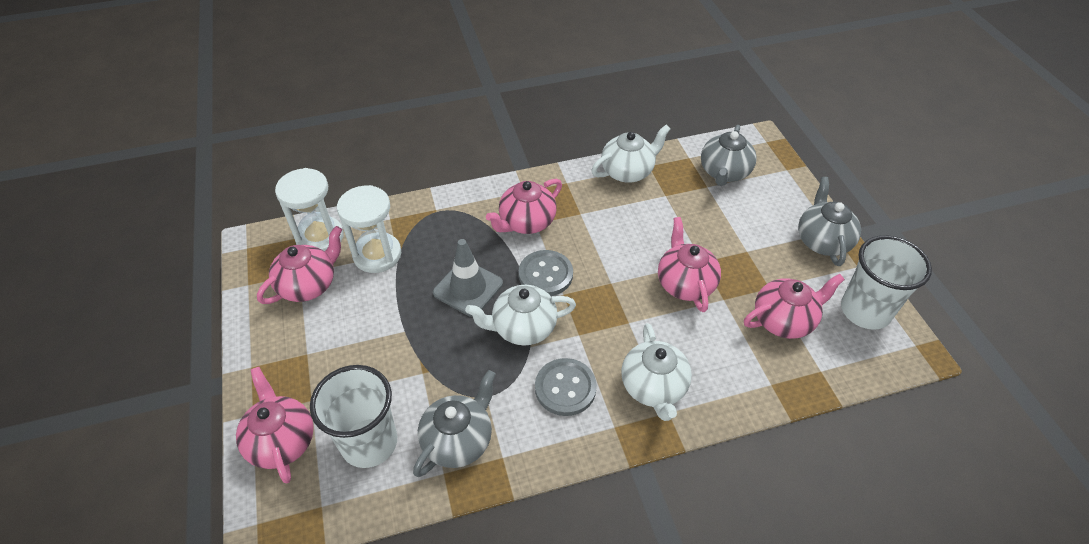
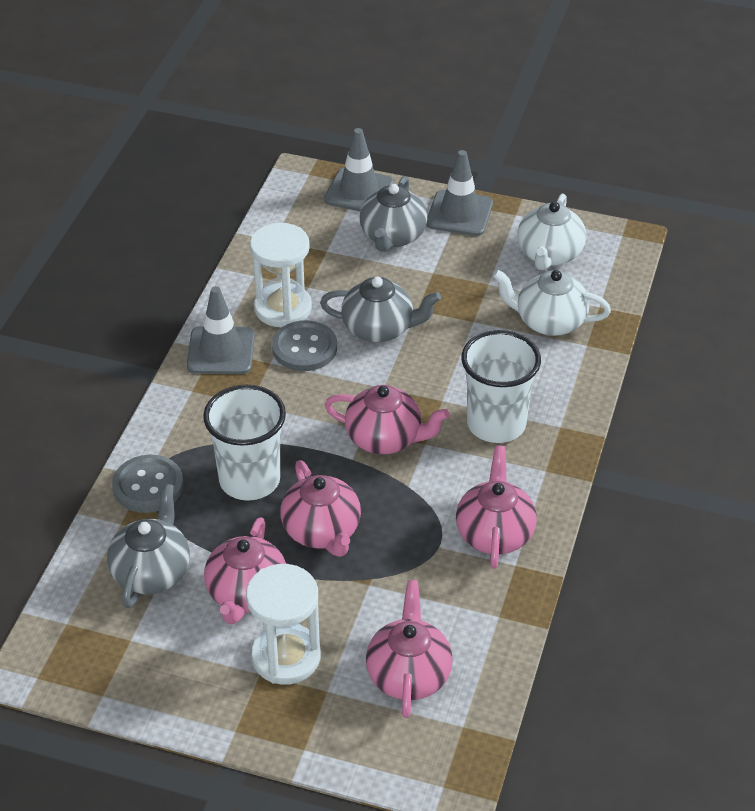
grey traffic cone: 1 -> 3
white teapot: 3 -> 2

